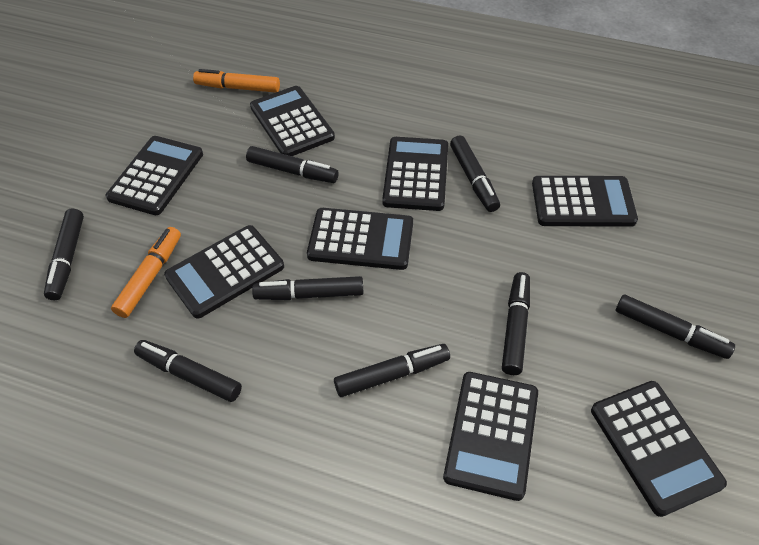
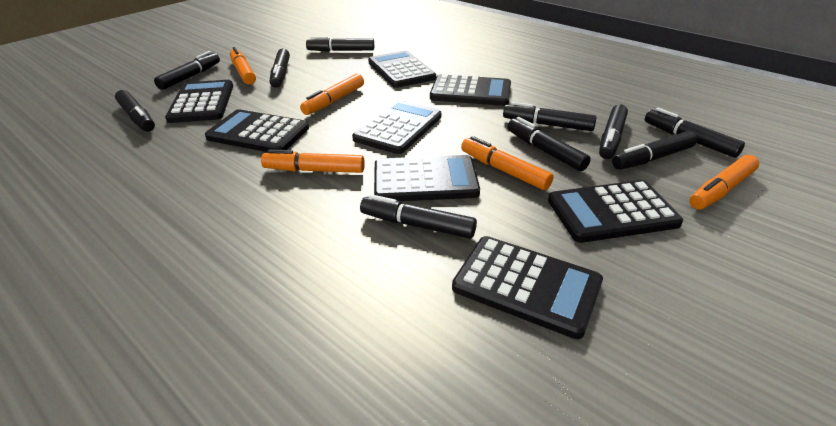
black marker: 8 -> 10
orange marker: 2 -> 5

